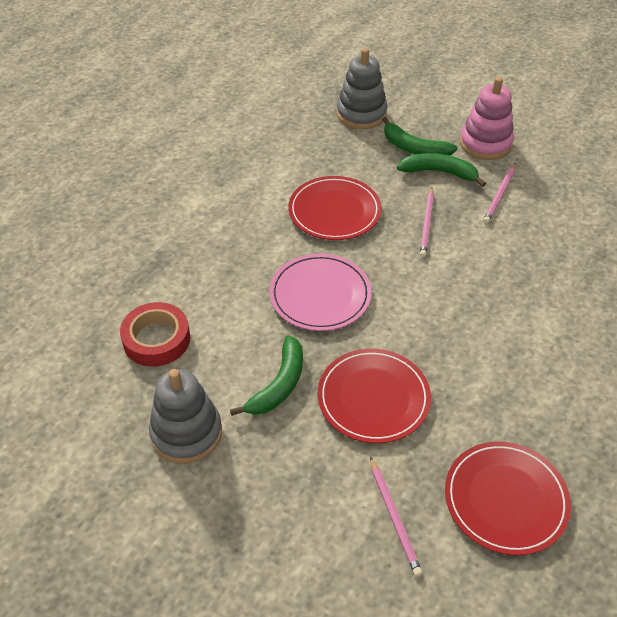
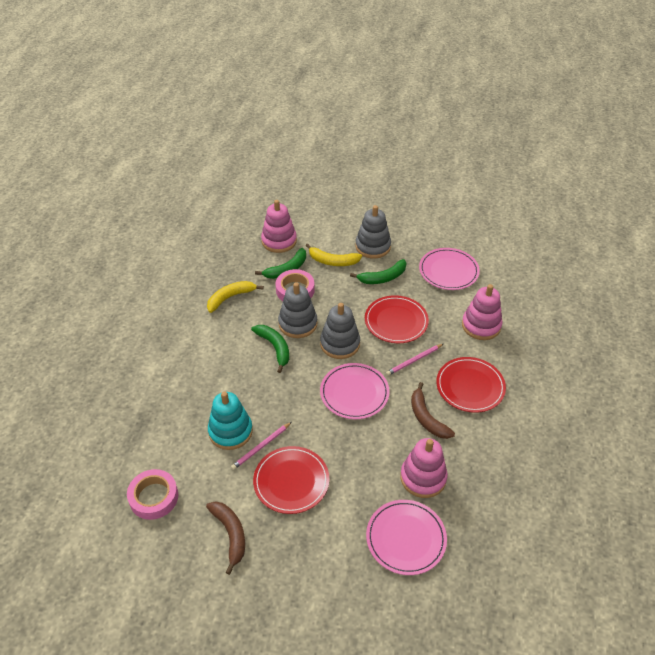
brown banana: 0 -> 2
grey stacking toy: 2 -> 3
pink pencil: 3 -> 2
pink plate: 1 -> 3
pink stacking toy: 1 -> 3
pink tape: 0 -> 2
red tape: 1 -> 0
turquoise stacking toy: 0 -> 1
yellow banana: 0 -> 2

